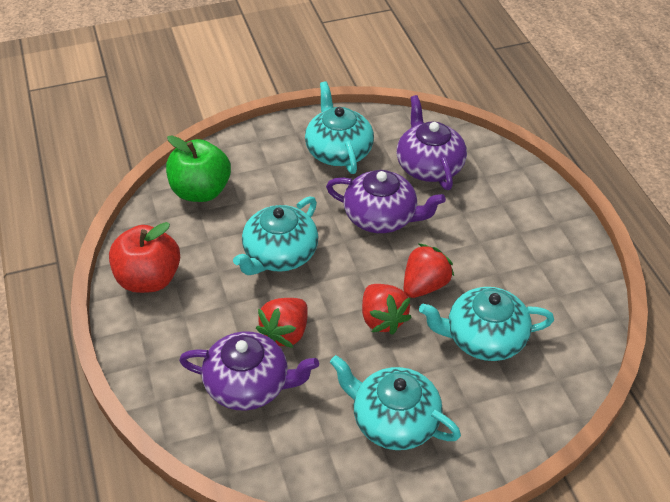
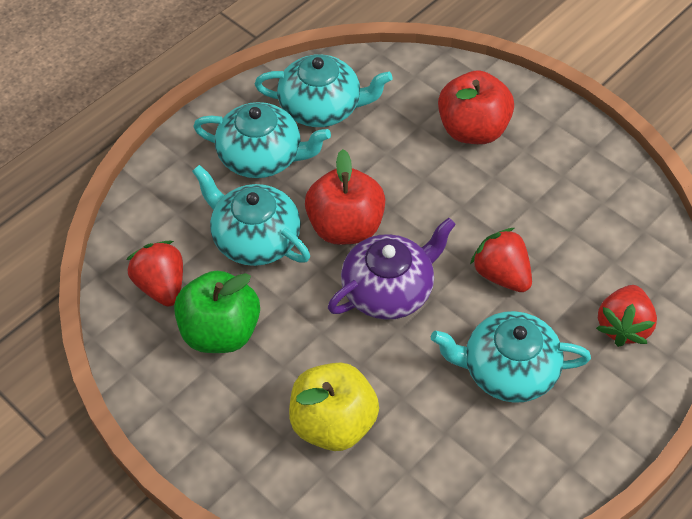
purple teapot: 3 -> 1
red apple: 1 -> 2
yellow apple: 0 -> 1

